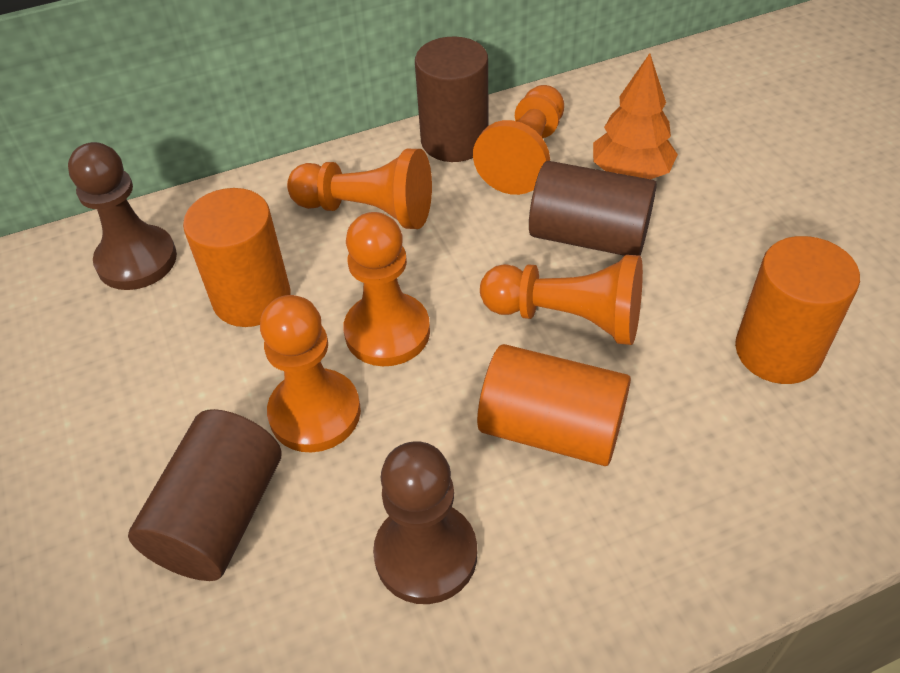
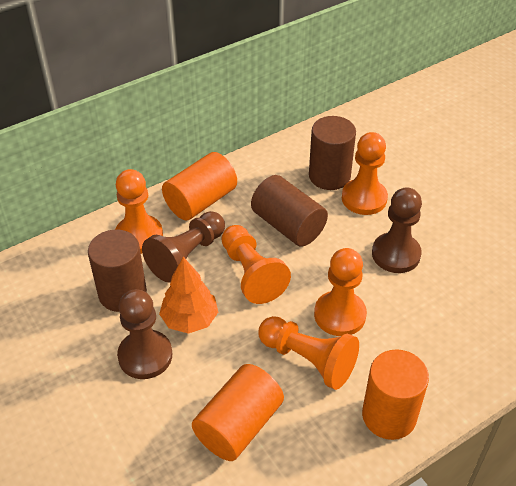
brown pawn: 2 -> 3

